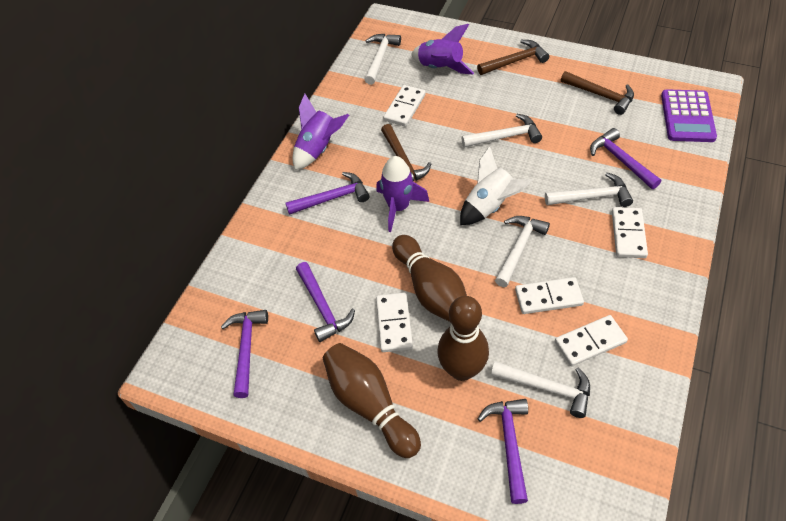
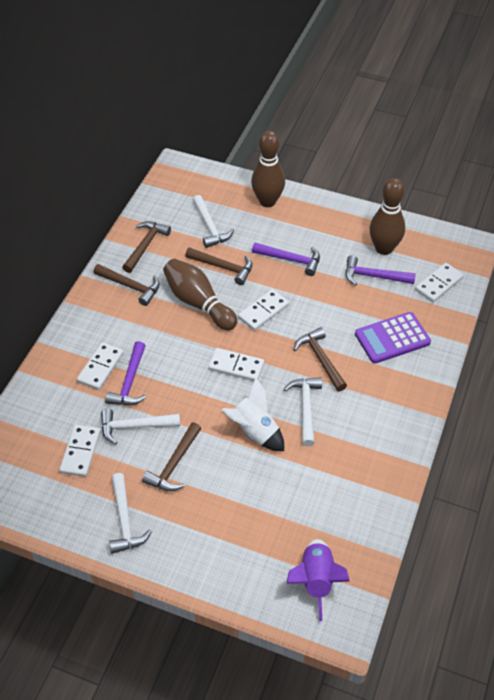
brown hammer: 3 -> 5
purple hammer: 5 -> 3
purple rocket: 3 -> 1
white hammer: 5 -> 4

